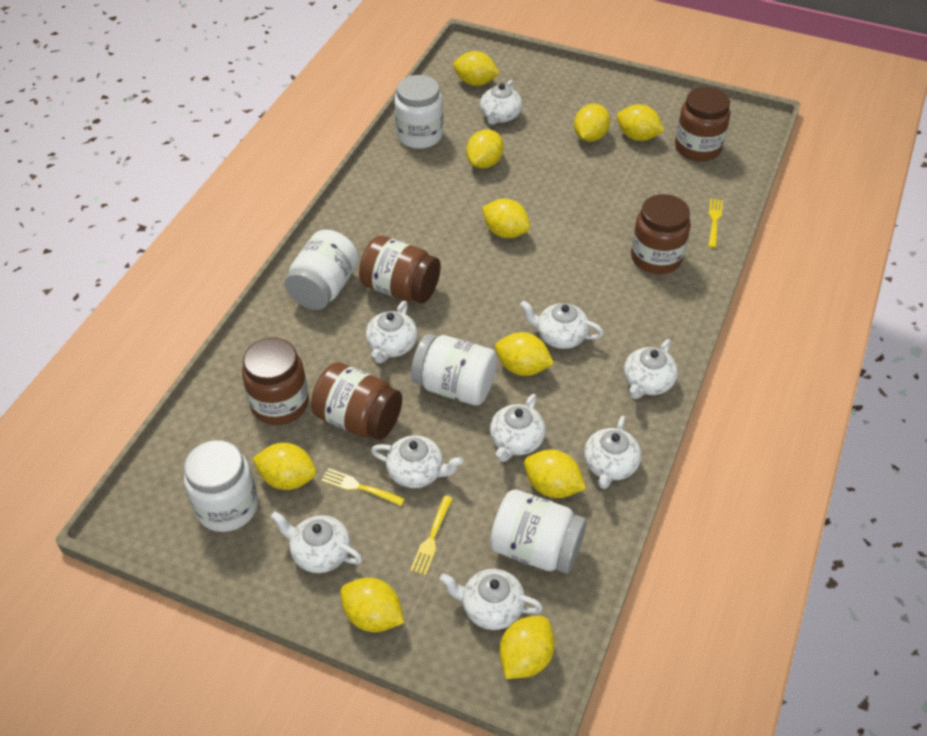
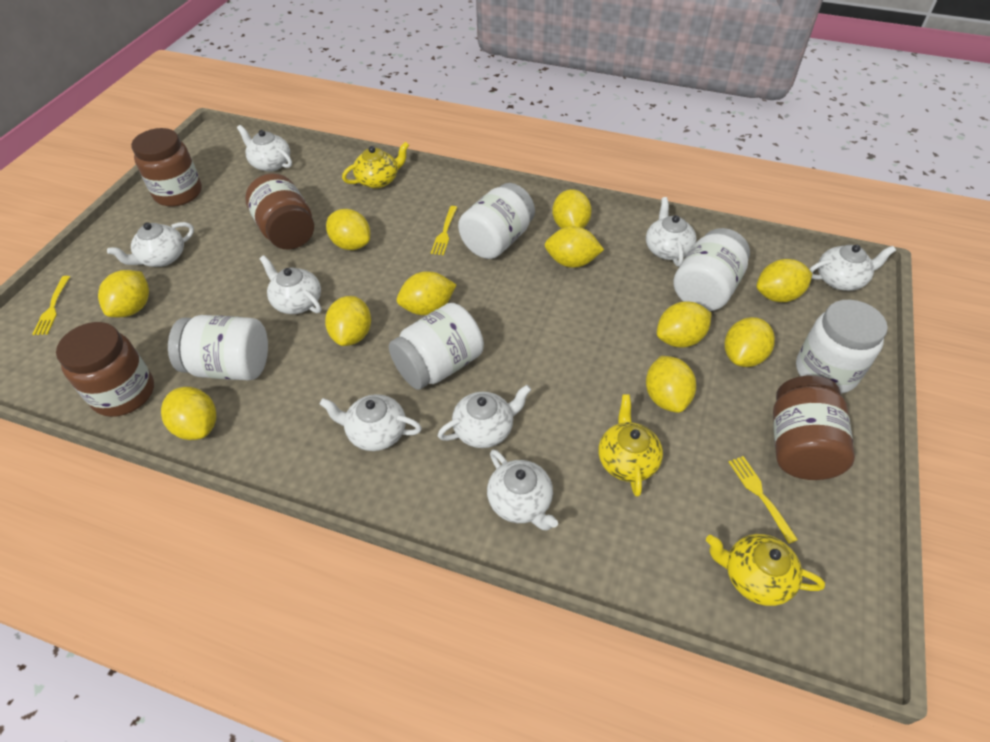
brown jar: 5 -> 4
white teapot: 9 -> 8
yellow lemon: 10 -> 11
yellow teapot: 0 -> 3

